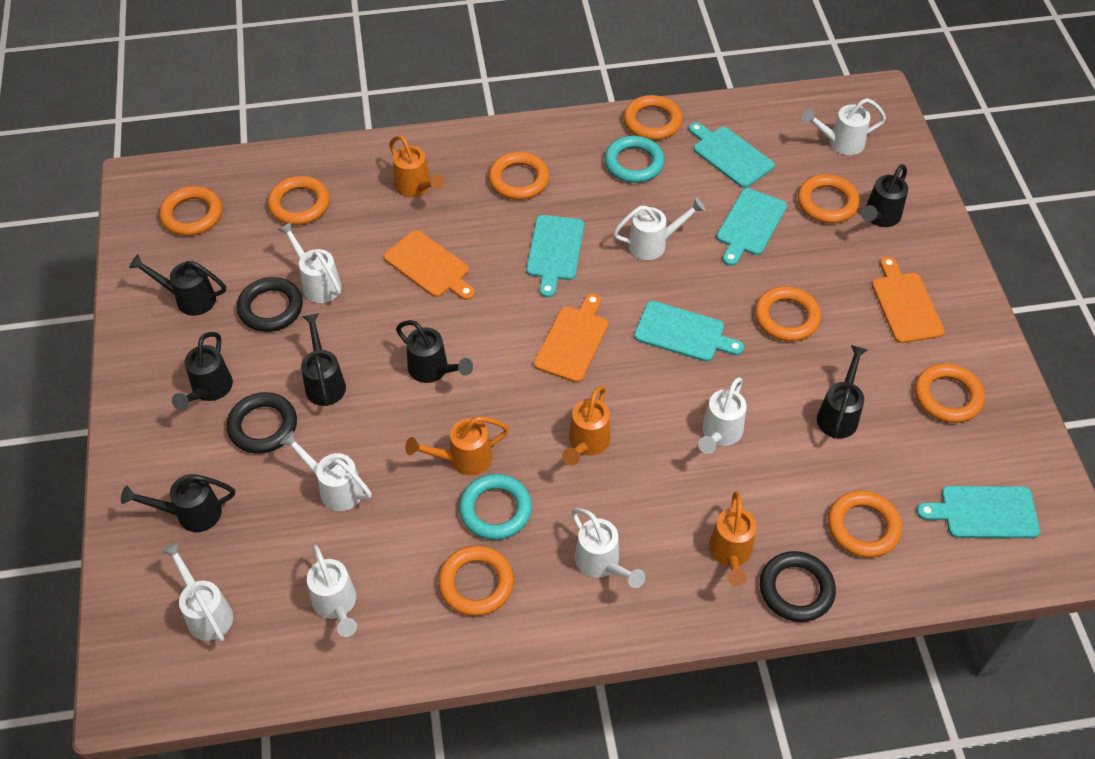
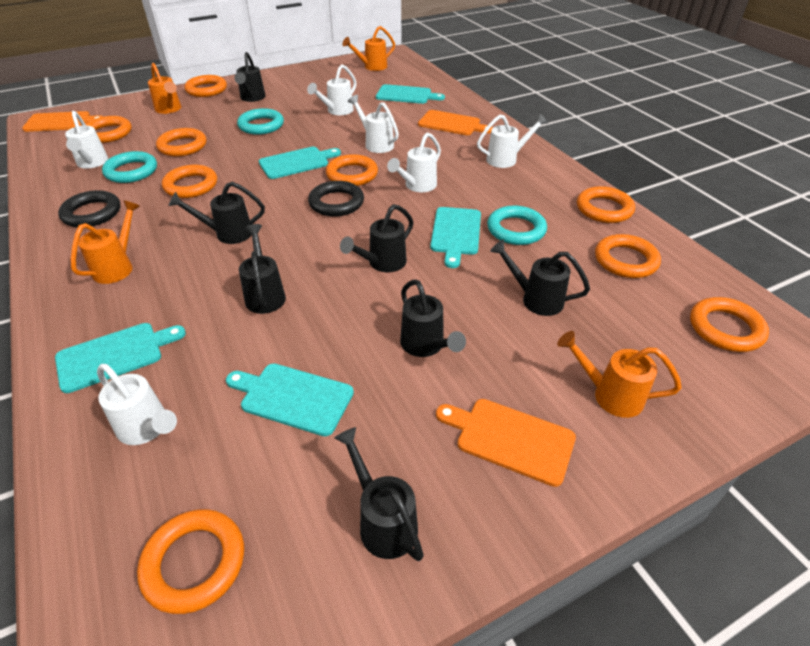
black ring: 3 -> 2
turquoise ring: 2 -> 3
white watering can: 8 -> 6

